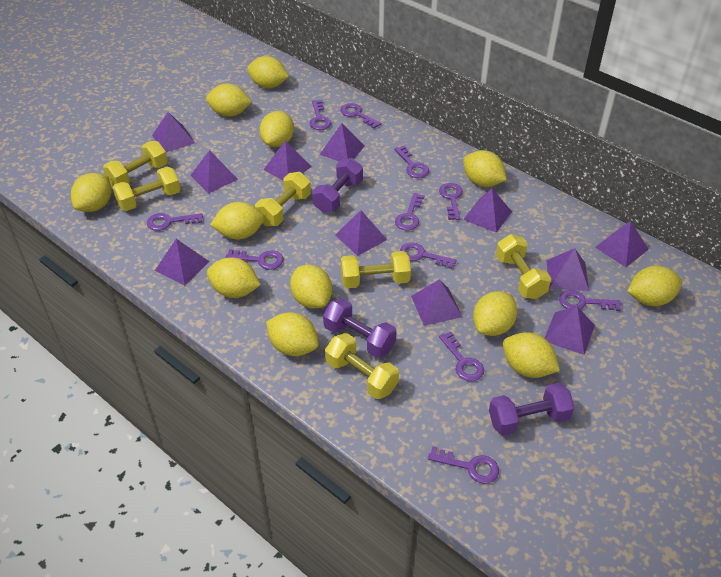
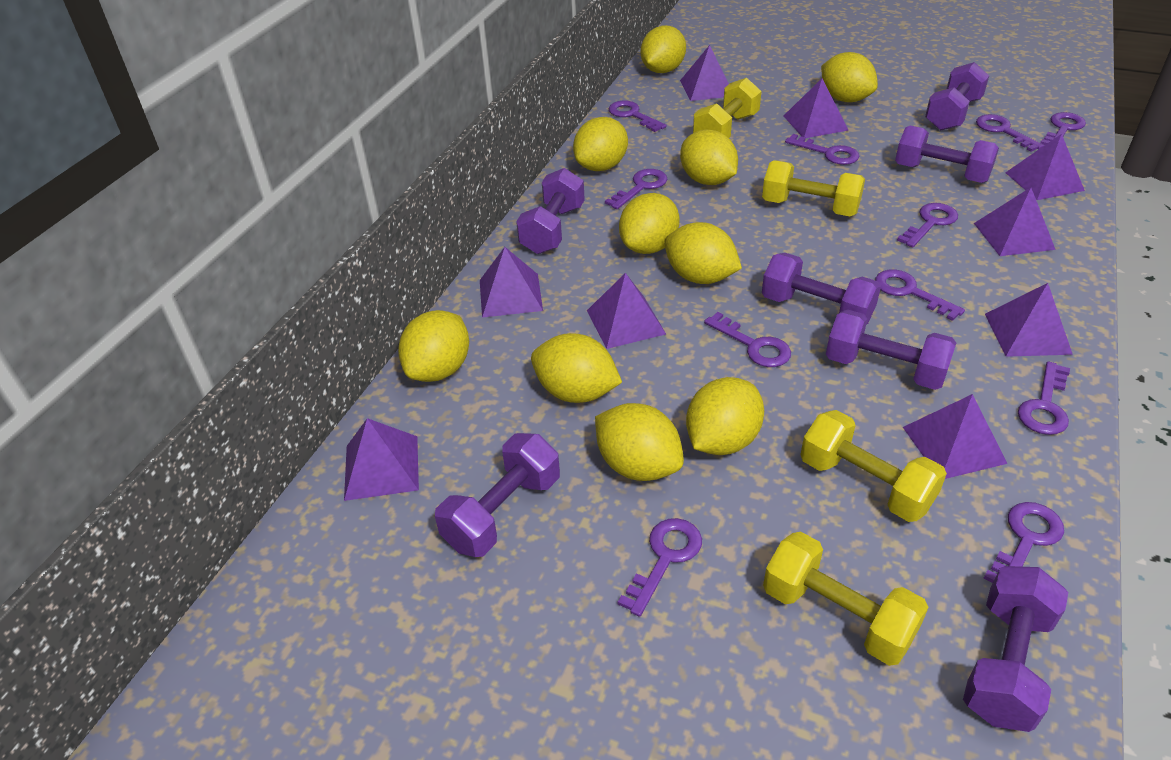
purple dumbbell: 3 -> 7
purple pyramid: 11 -> 9
yellow dumbbell: 6 -> 4
yellow lemon: 12 -> 10

